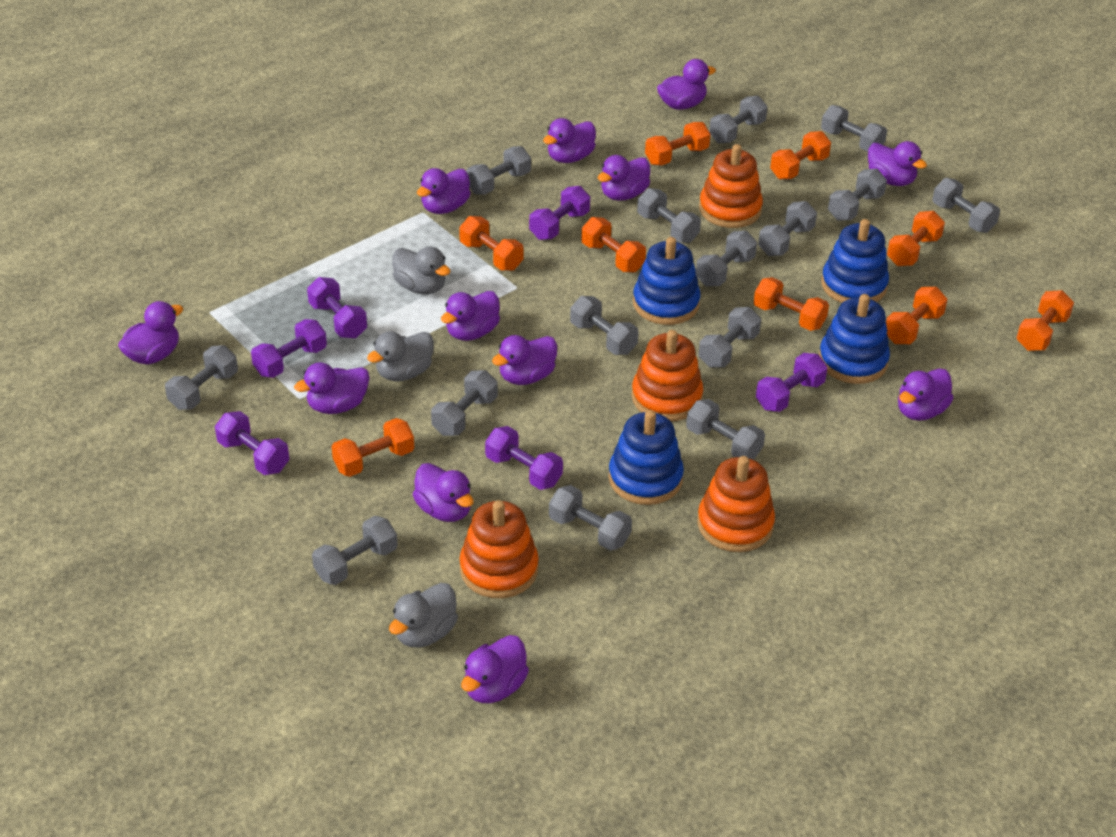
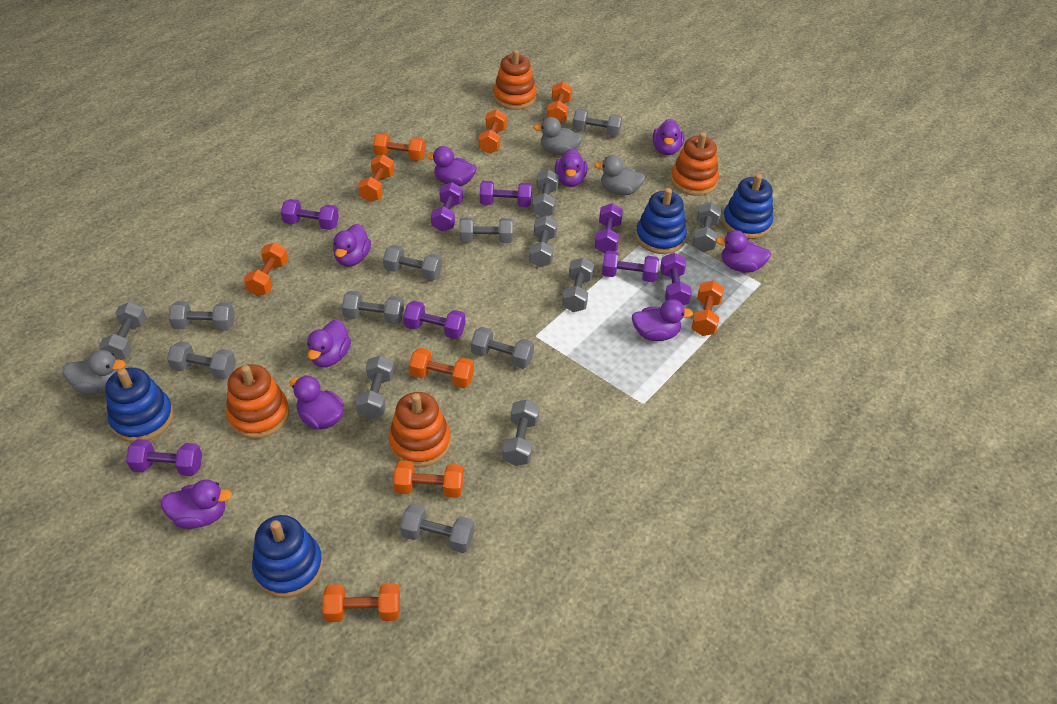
purple duck: 12 -> 9
purple dumbbell: 6 -> 8

